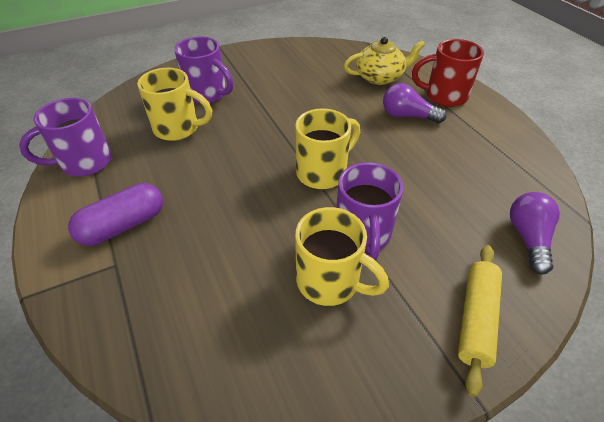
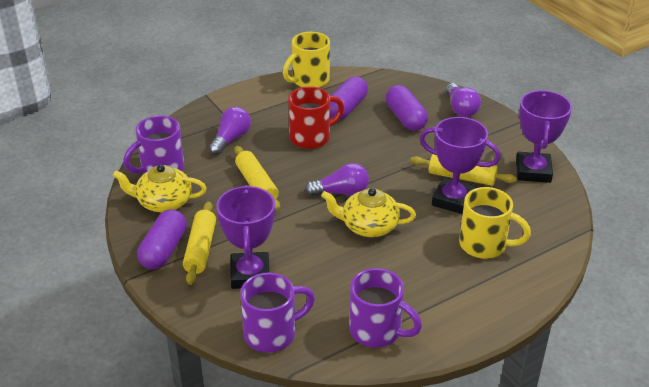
purple capsule: 1 -> 3
purple light bulb: 2 -> 3
purple trophy: 0 -> 3
yellow mug: 3 -> 2
yellow rolling pin: 1 -> 3
yellow teapot: 1 -> 2

